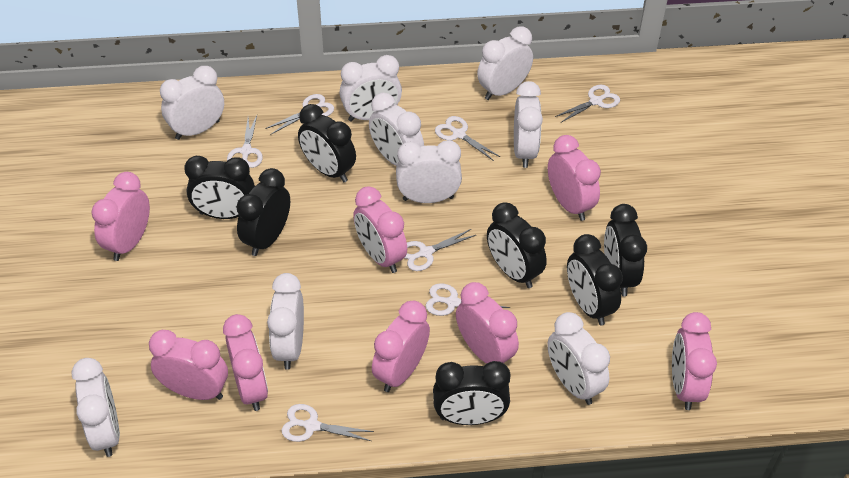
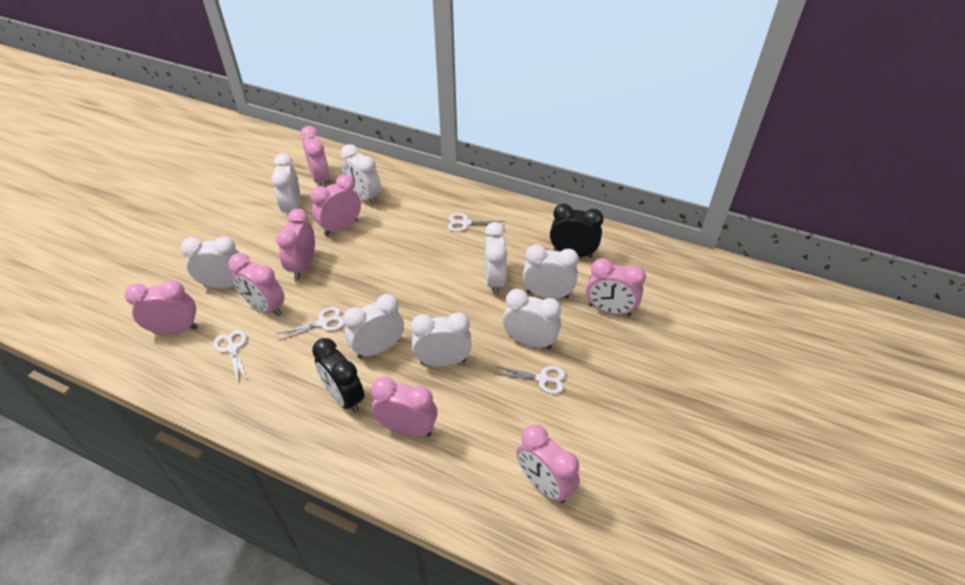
black clock: 7 -> 2
white clock: 9 -> 8
white scissors: 7 -> 4

